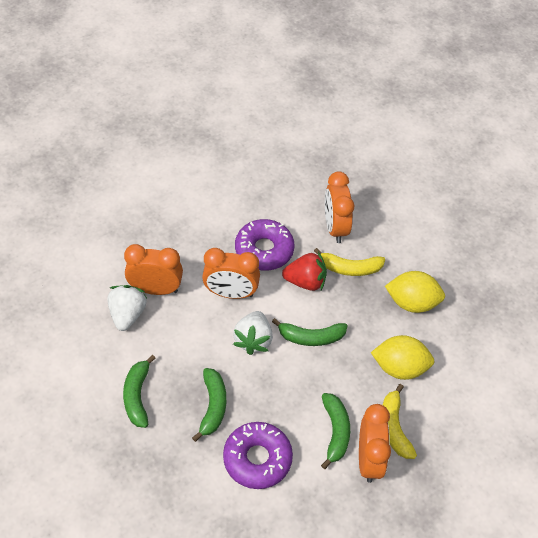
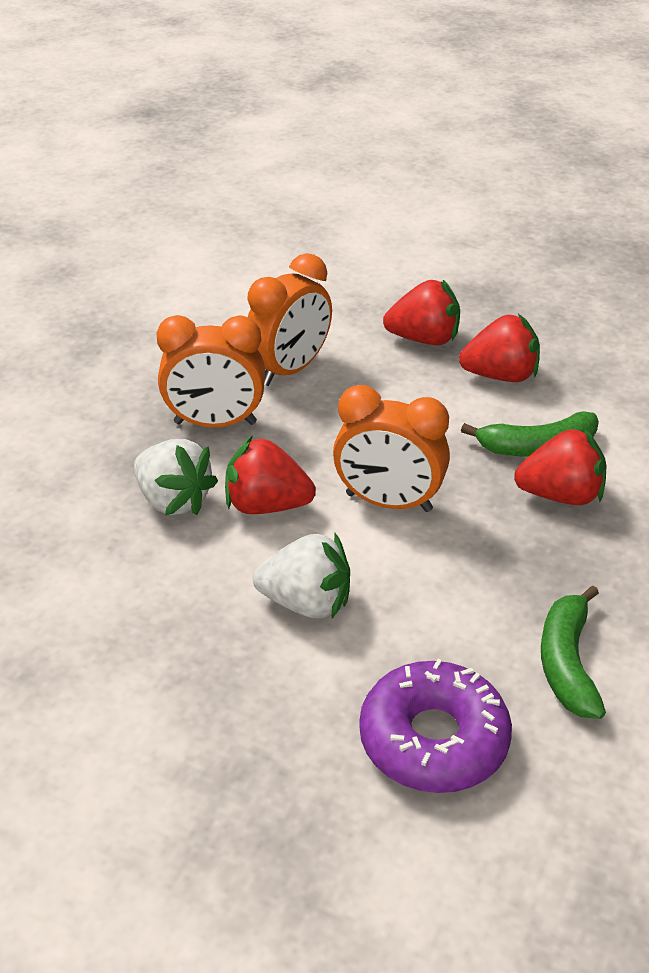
green banana: 4 -> 2
orange clock: 4 -> 3
purple donut: 2 -> 1
red strawberry: 1 -> 4
yellow banana: 2 -> 0
yellow lemon: 2 -> 0

